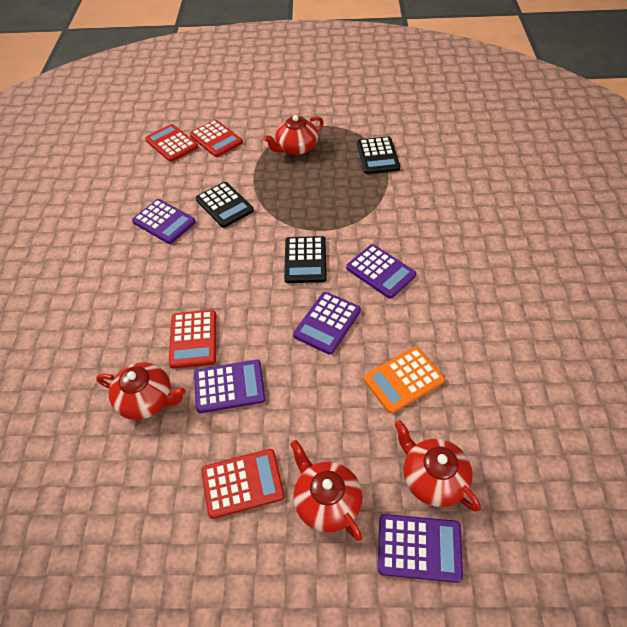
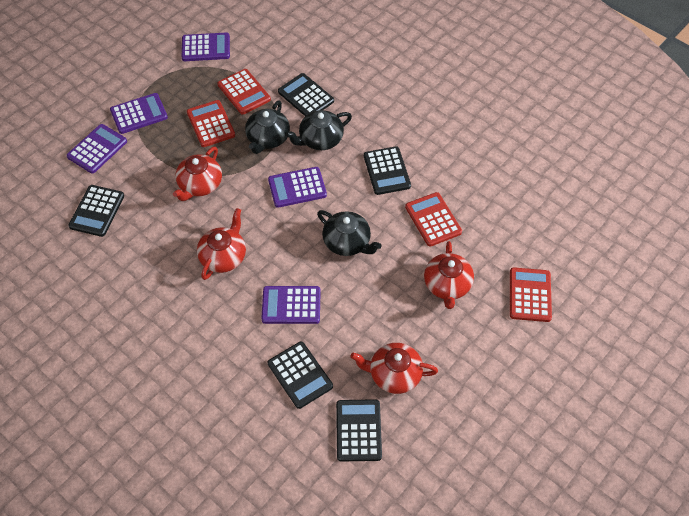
black calculator: 3 -> 5
black teapot: 0 -> 3
orange calculator: 1 -> 0

